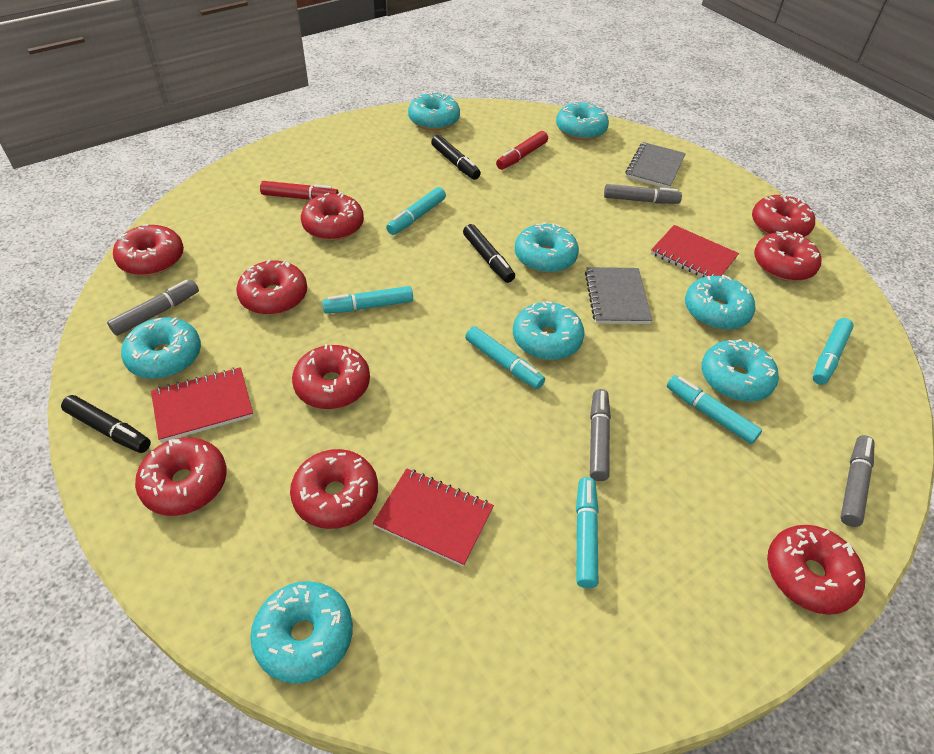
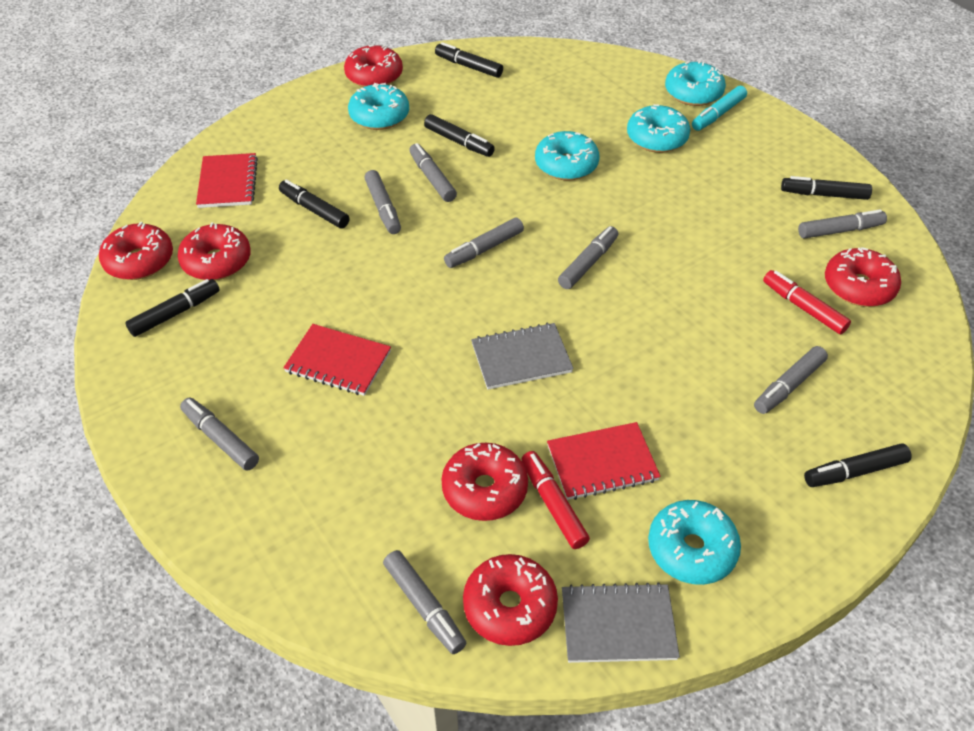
black marker: 3 -> 6
grey marker: 4 -> 8
red donut: 9 -> 6
turquoise donut: 8 -> 5
turquoise marker: 6 -> 1

